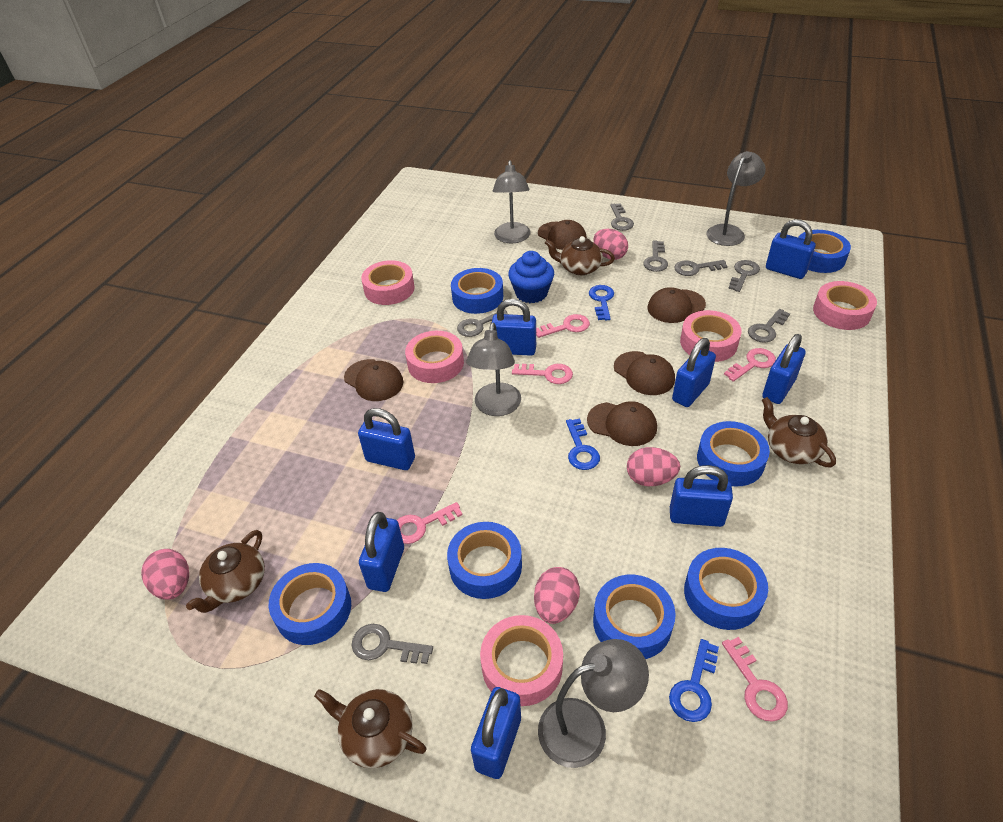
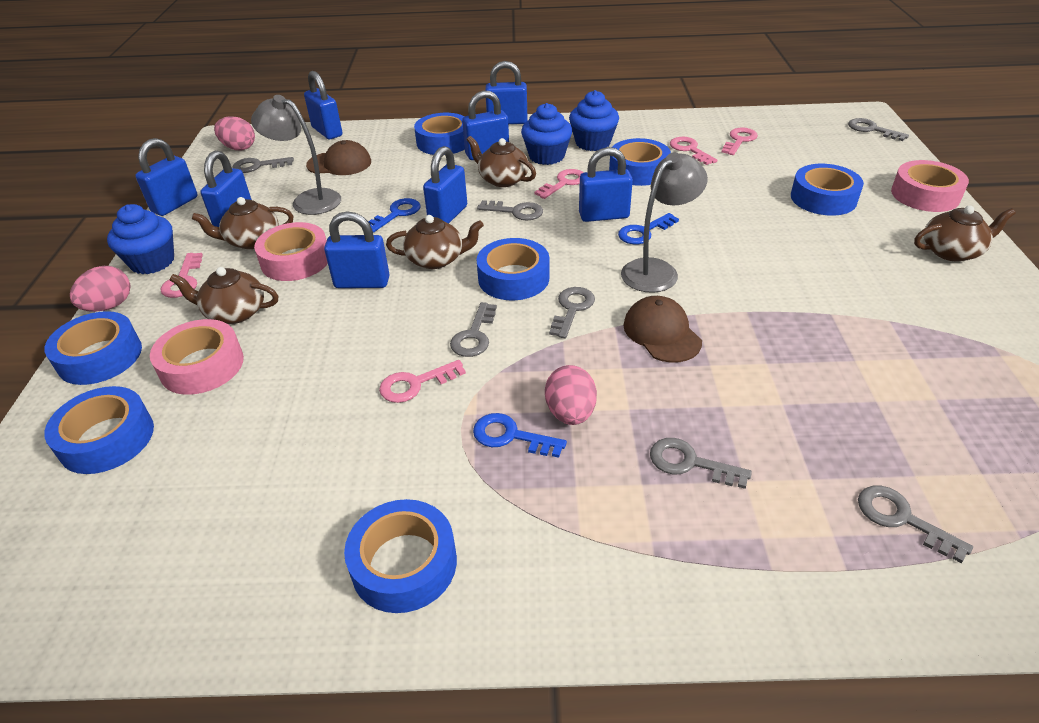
blue cupcake: 1 -> 3
brown cap: 5 -> 2
brown teapot: 4 -> 5
grey lamp: 4 -> 2
pink egg: 4 -> 3
pink tape: 5 -> 3

